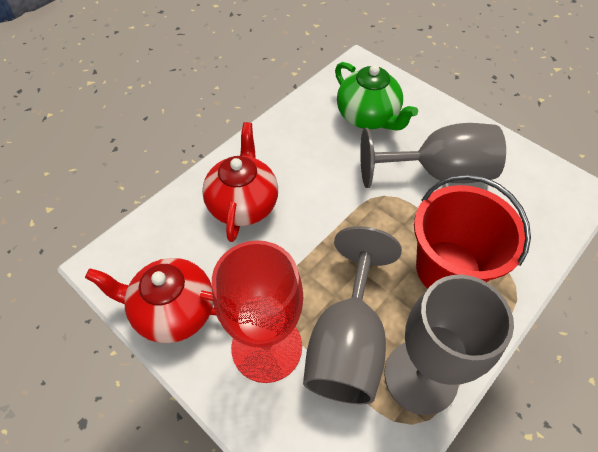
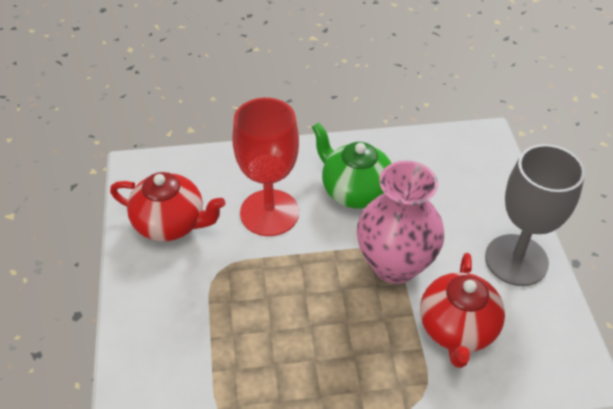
grey goblet: 3 -> 1
pink vase: 0 -> 1
red bucket: 1 -> 0

